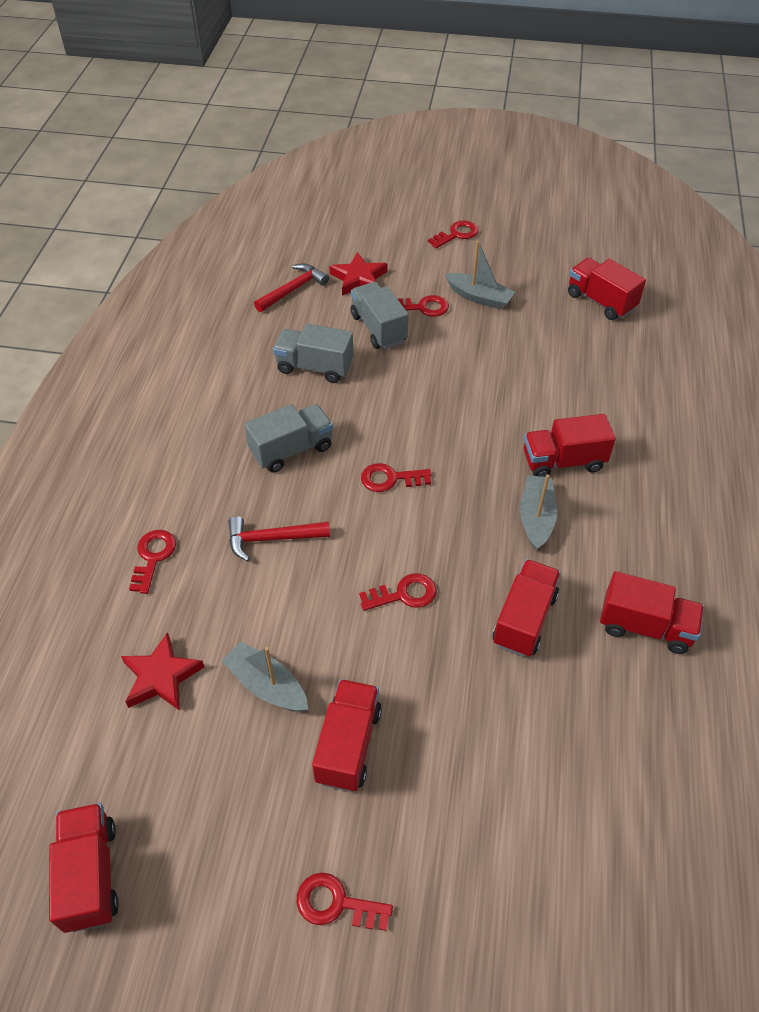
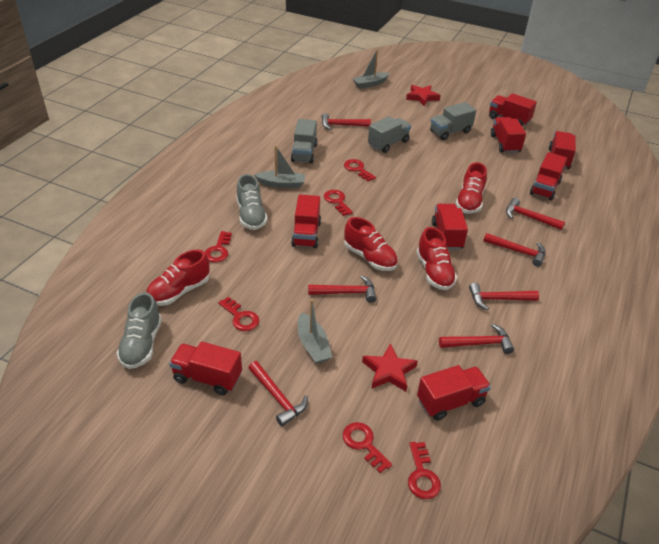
grey shoe: 0 -> 2
red hammer: 2 -> 7
red shoe: 0 -> 4
red truck: 6 -> 8

